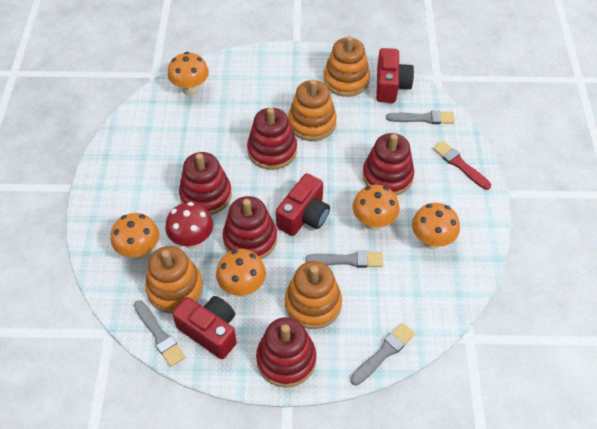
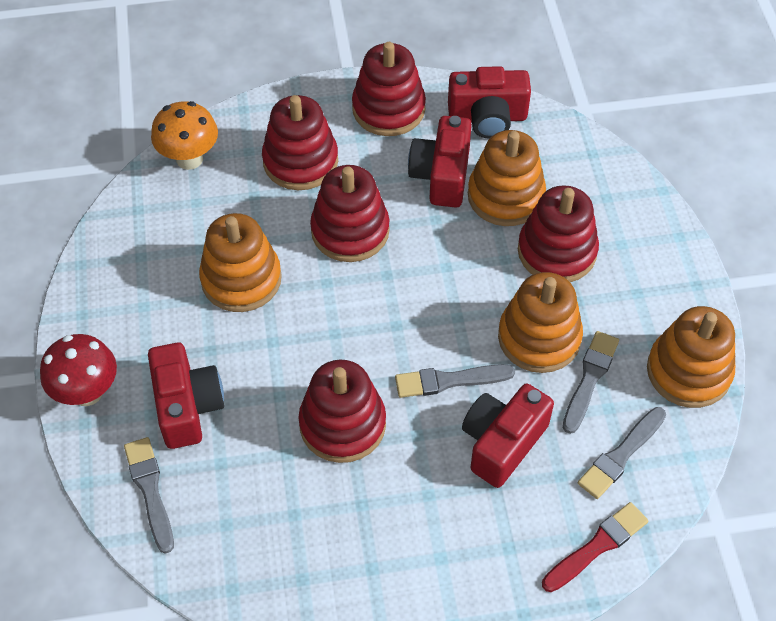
orange mushroom: 5 -> 1
red camera: 3 -> 4

